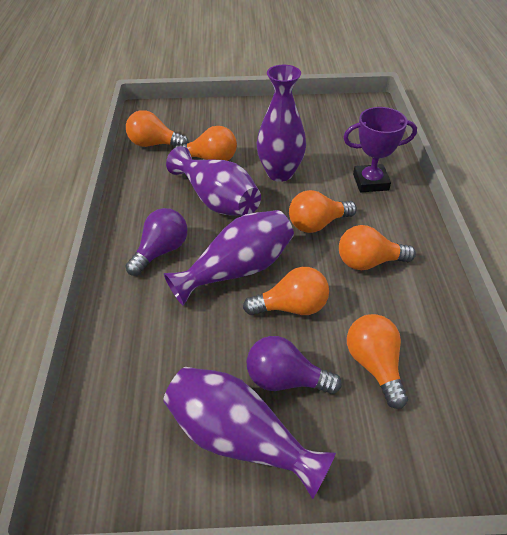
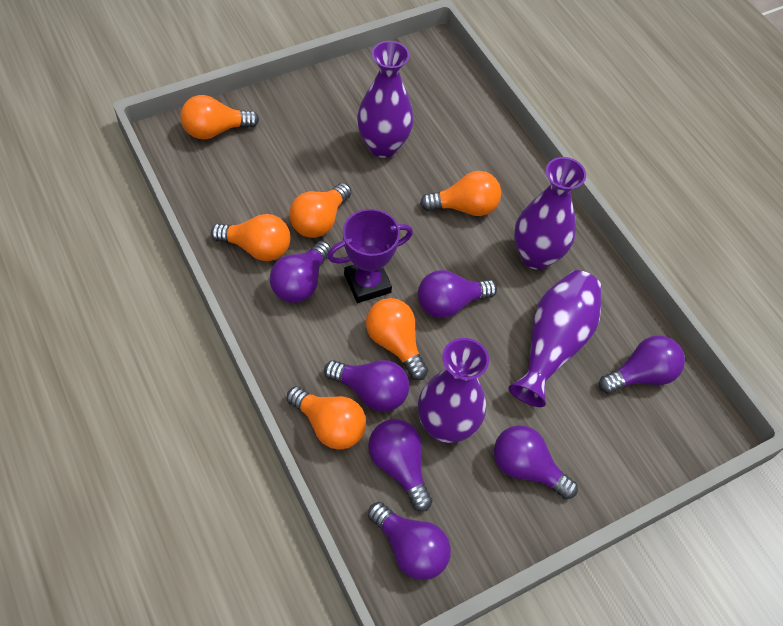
purple light bulb: 2 -> 7

